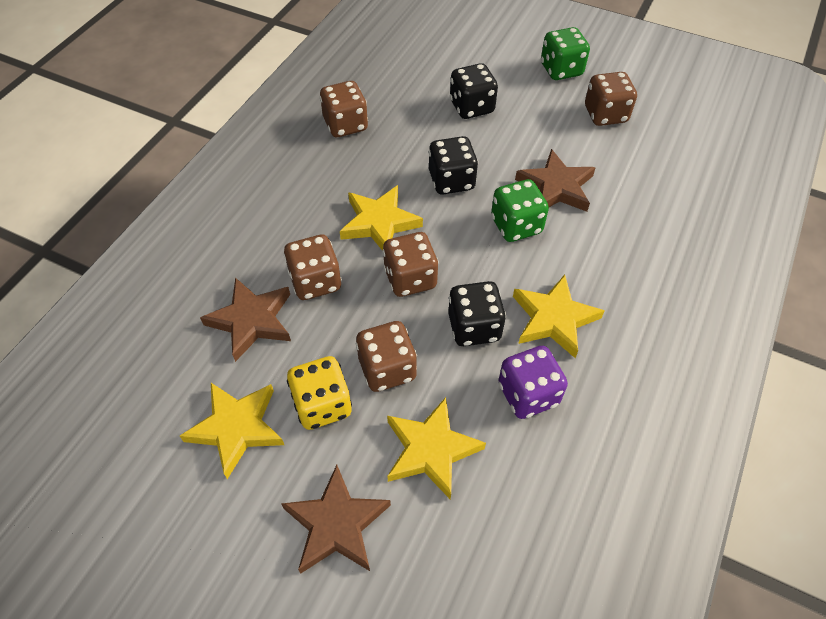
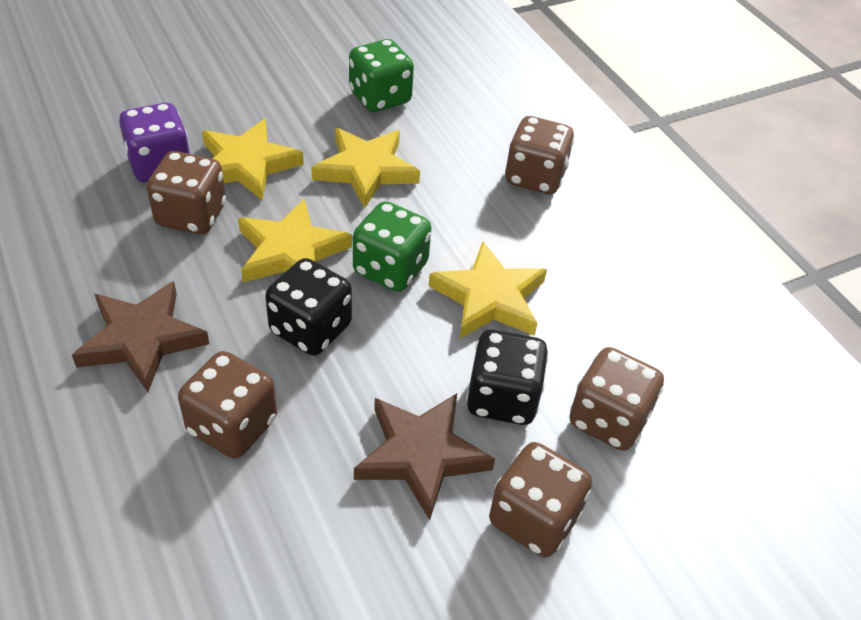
black dice: 3 -> 2
brown star: 3 -> 2
yellow dice: 1 -> 0

